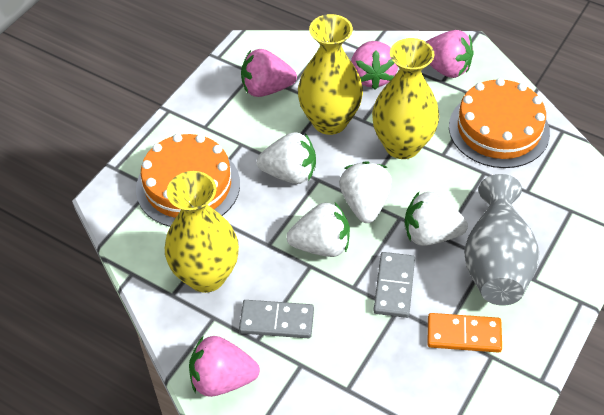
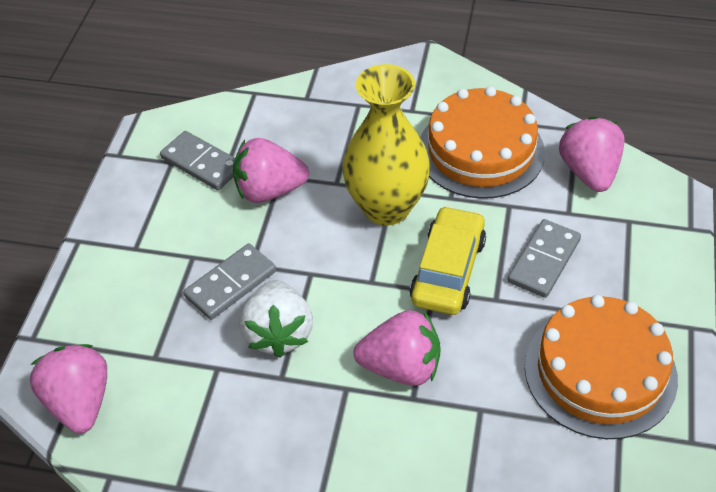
grey domino: 2 -> 3
grey vase: 1 -> 0
orange domino: 1 -> 0
white strawberry: 4 -> 1
yellow car: 0 -> 1
yellow vase: 3 -> 1

